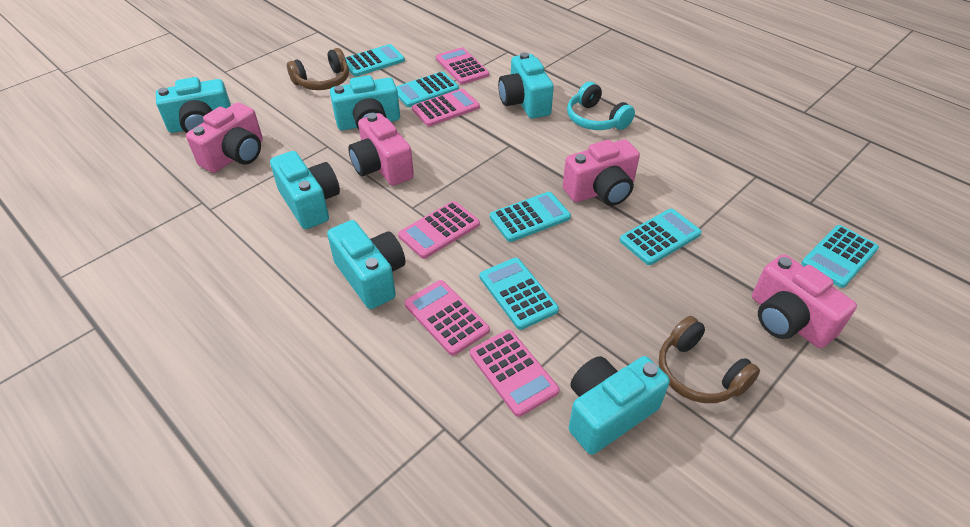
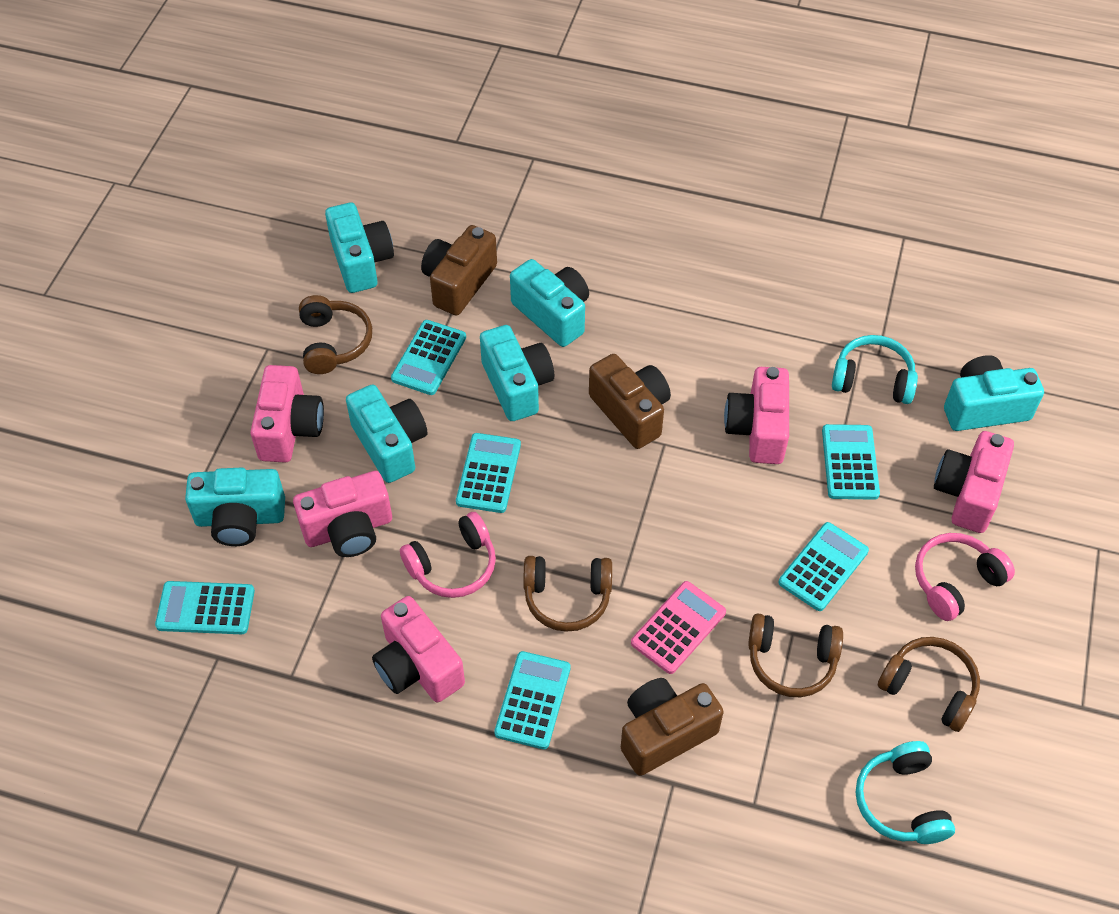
brown camera: 0 -> 3
brown headphones: 2 -> 4
pink calculator: 5 -> 1
pink camera: 4 -> 5
pink headphones: 0 -> 2
turquoise headphones: 1 -> 2

